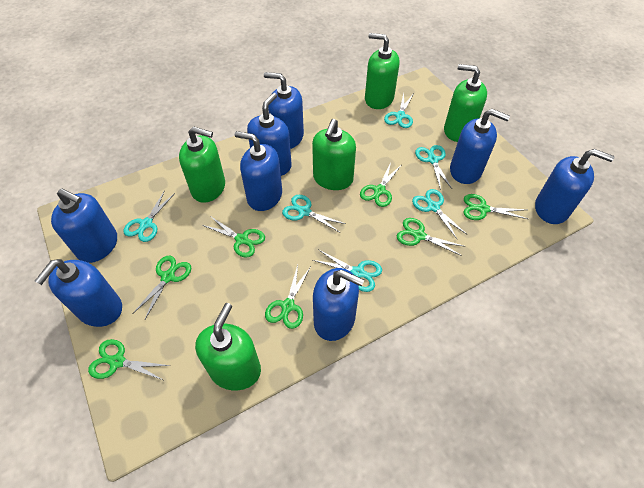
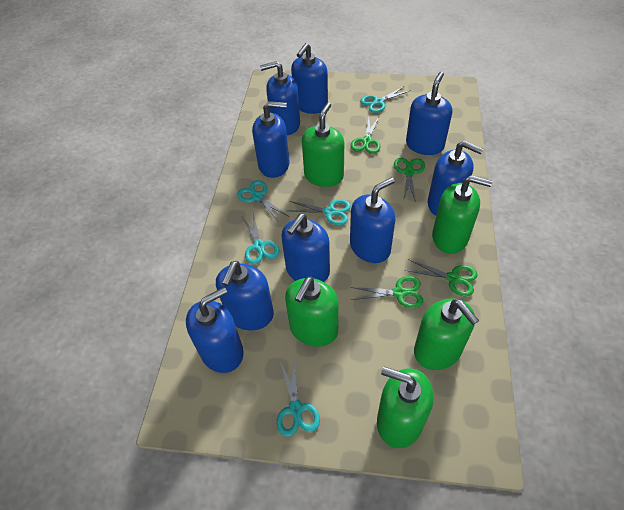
blue soap dispenser: 8 -> 9
green scissors: 7 -> 4
turquoise scissors: 6 -> 5

